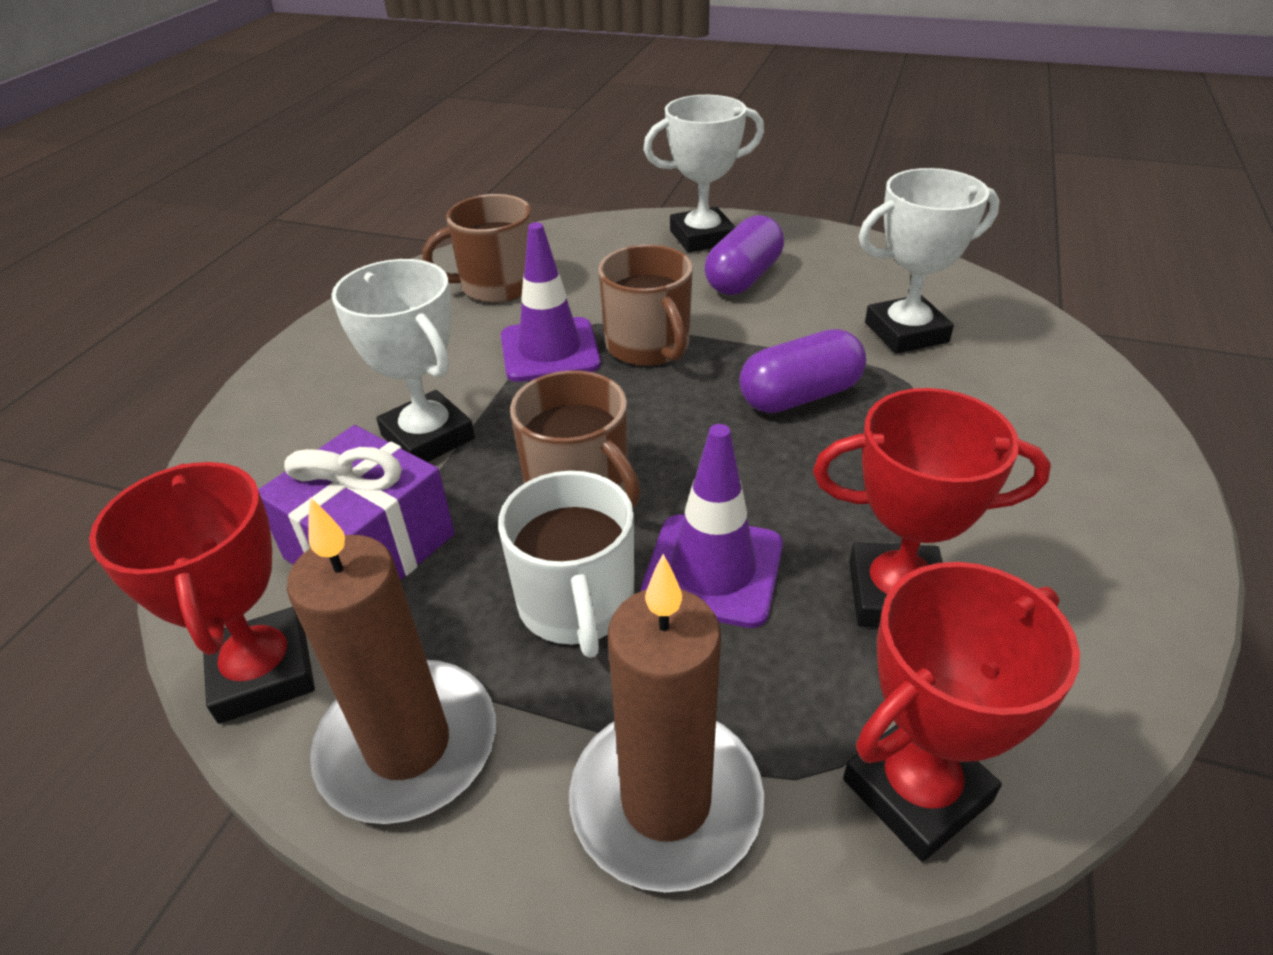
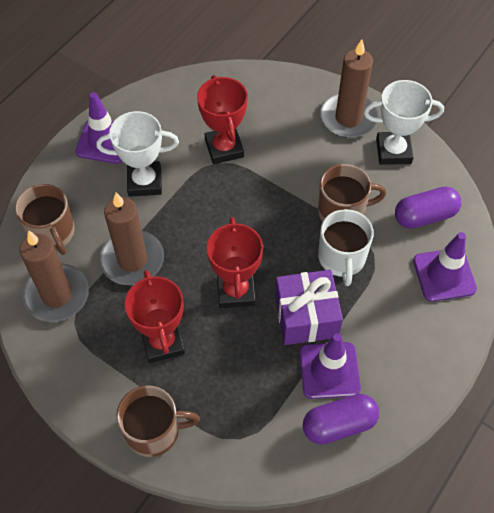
brown candle: 2 -> 3
purple traffic cone: 2 -> 3
white trophy: 3 -> 2

